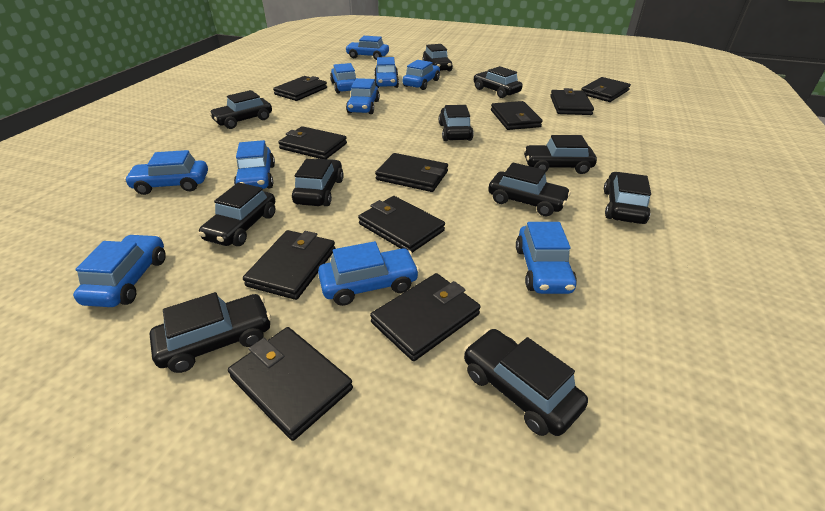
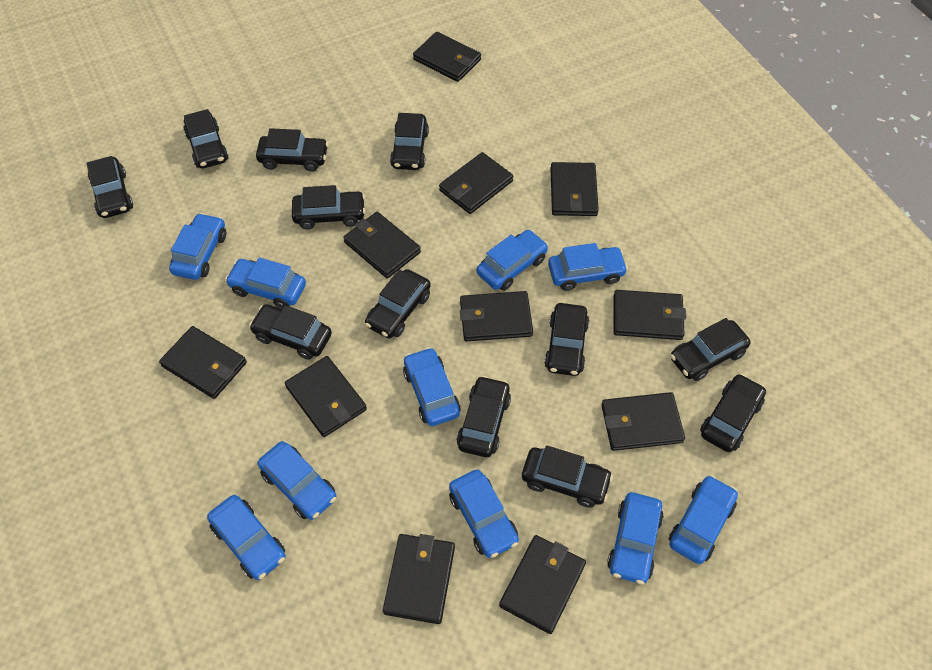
black car: 11 -> 12
black wallet: 10 -> 11

